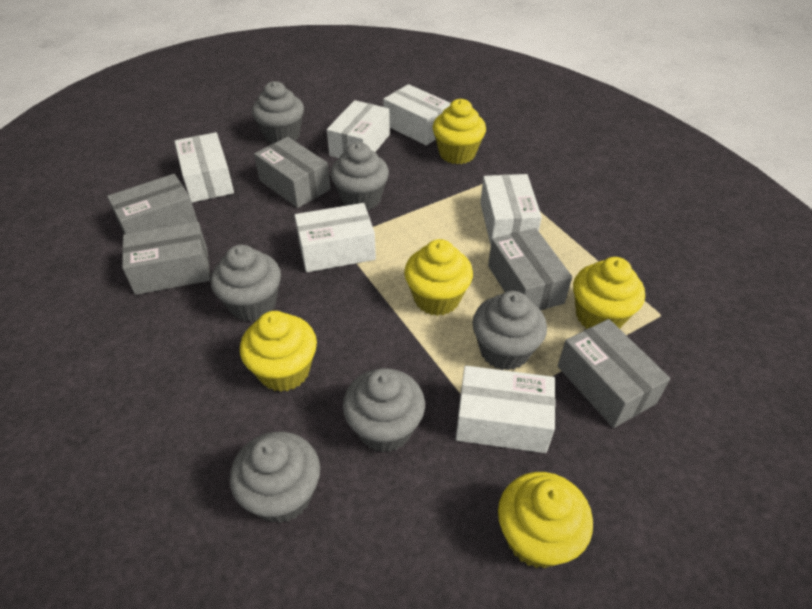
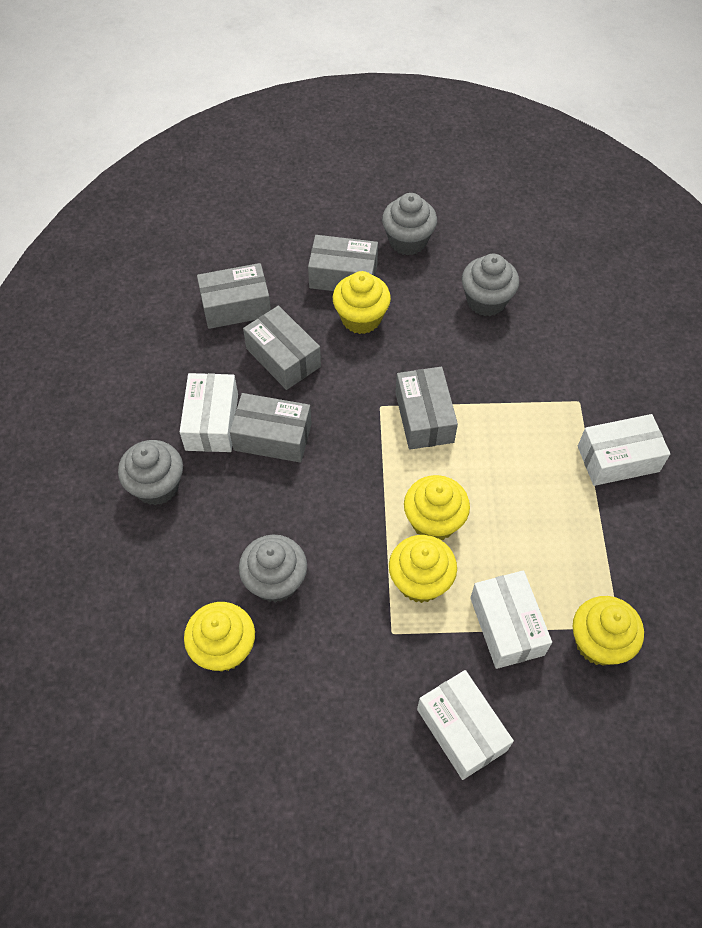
grey cupcake: 6 -> 4
white box: 6 -> 4

